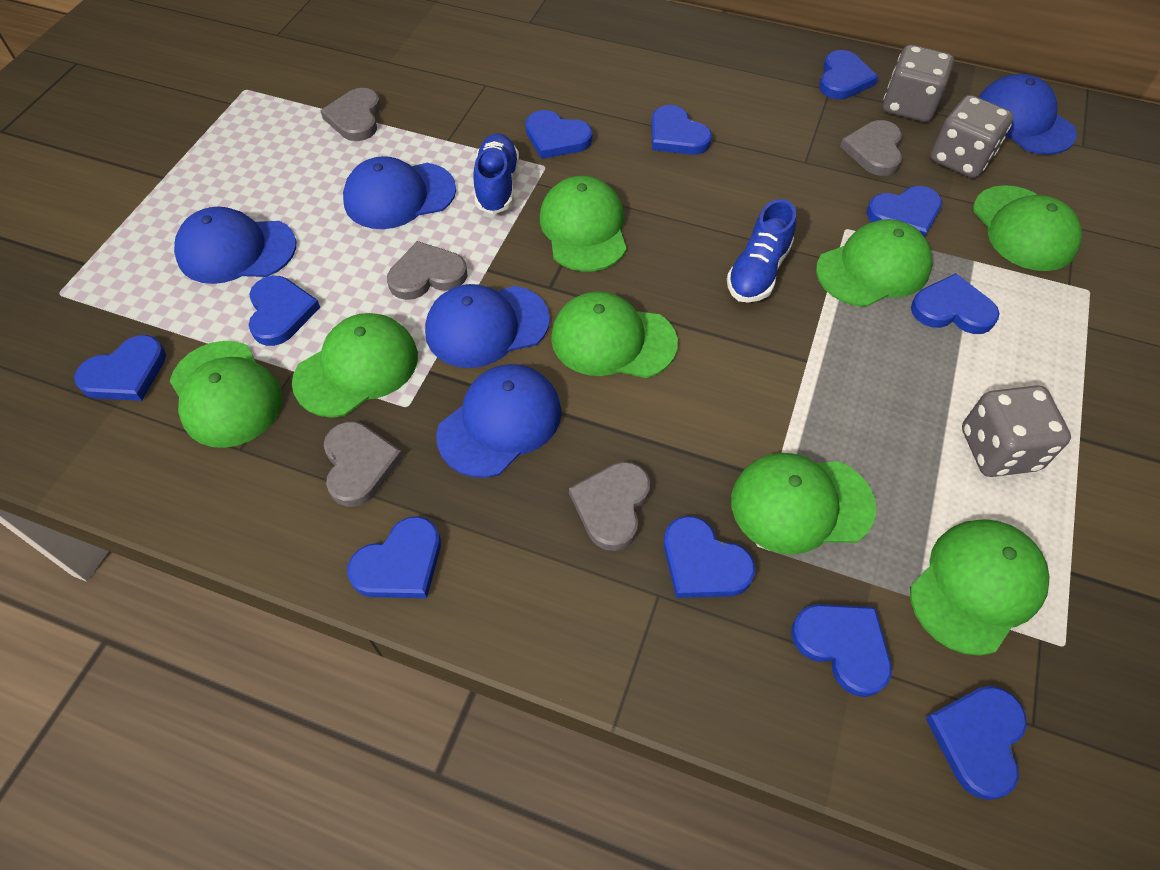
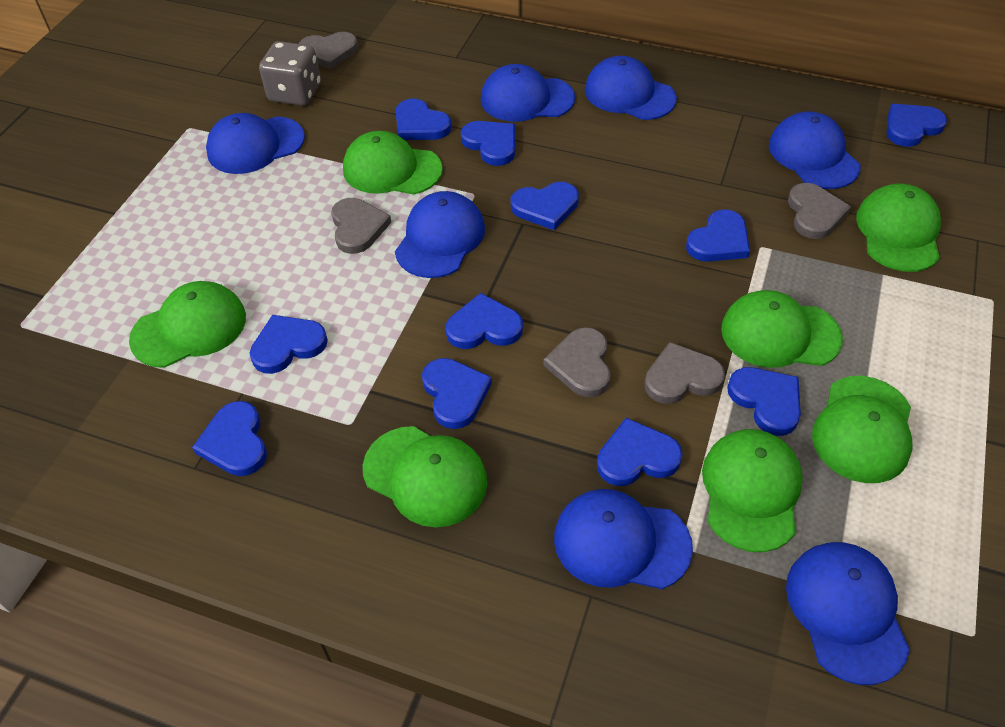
blue cap: 5 -> 7
blue shoe: 2 -> 0
green cap: 8 -> 7
grey dice: 3 -> 1

